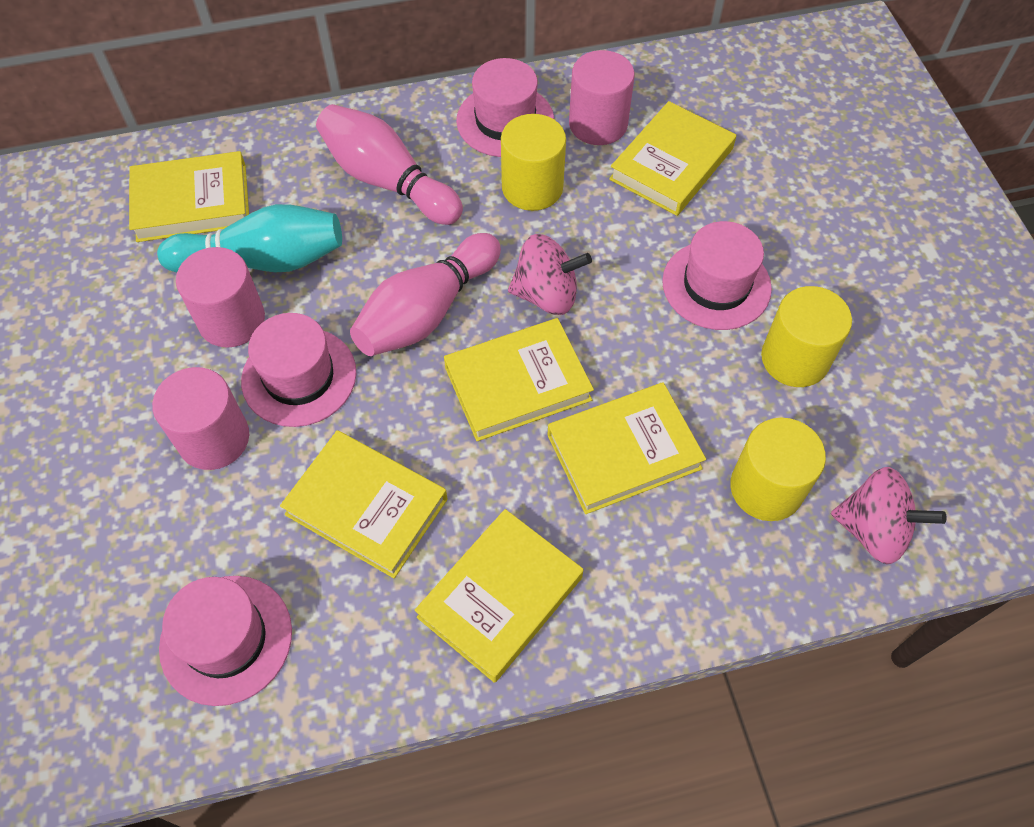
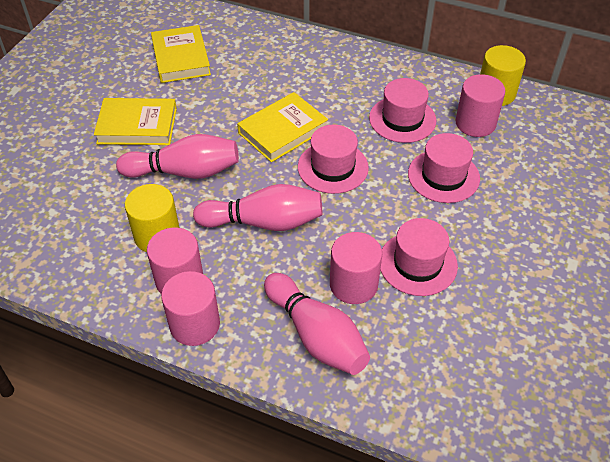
pink bowling pin: 2 -> 3
pink cylinder: 3 -> 4
pink spinning top: 2 -> 0
turquoise bowling pin: 1 -> 0
yellow book: 6 -> 3
yellow cylinder: 3 -> 2

